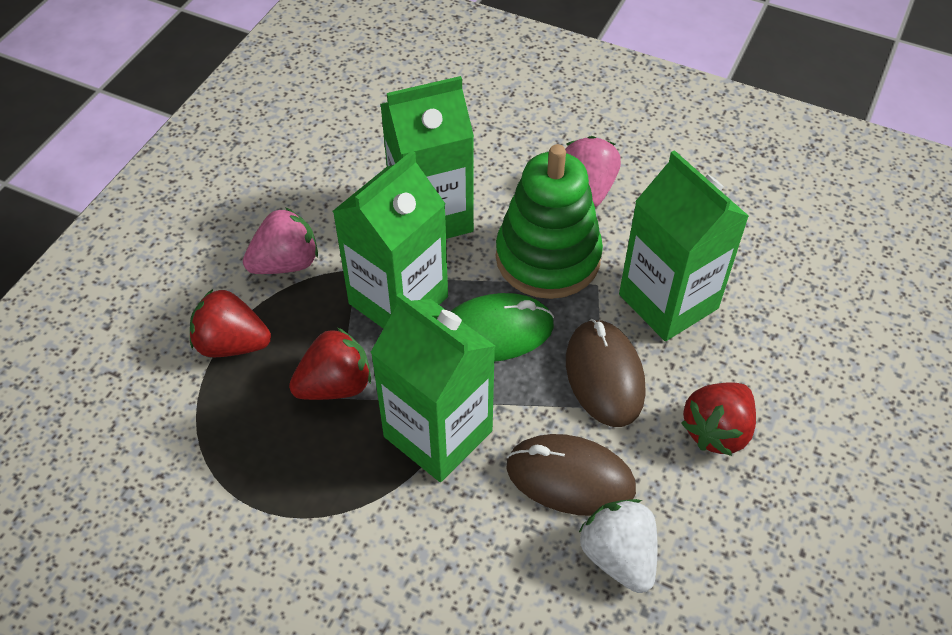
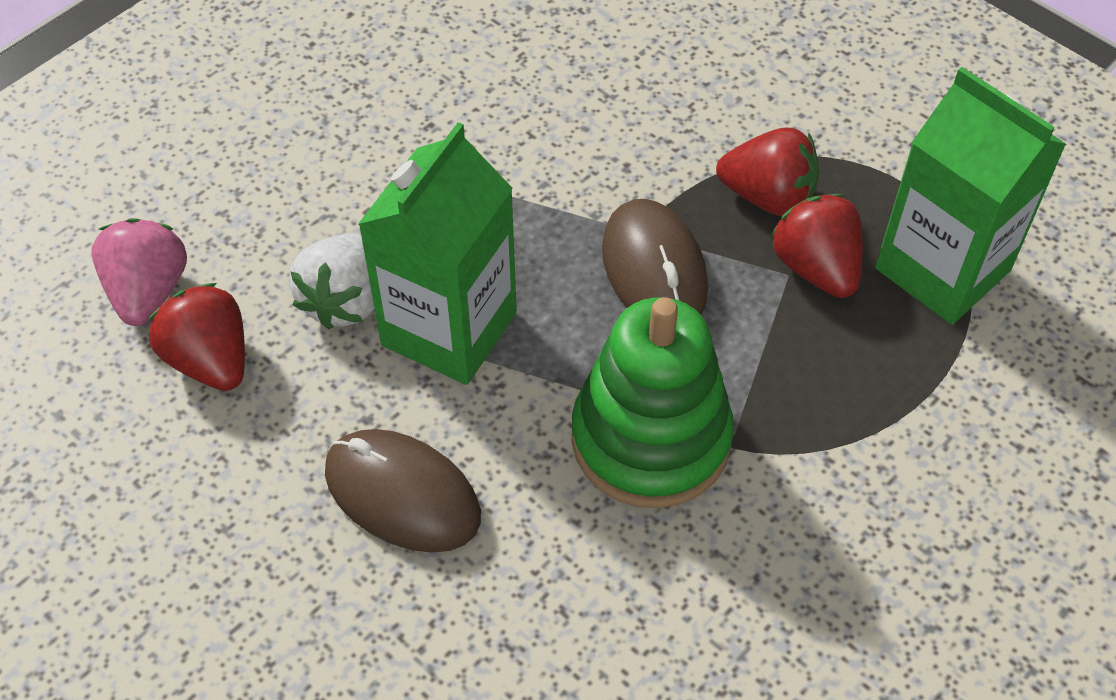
green carton: 4 -> 2
green mouse: 1 -> 0
pink strawberry: 2 -> 1

